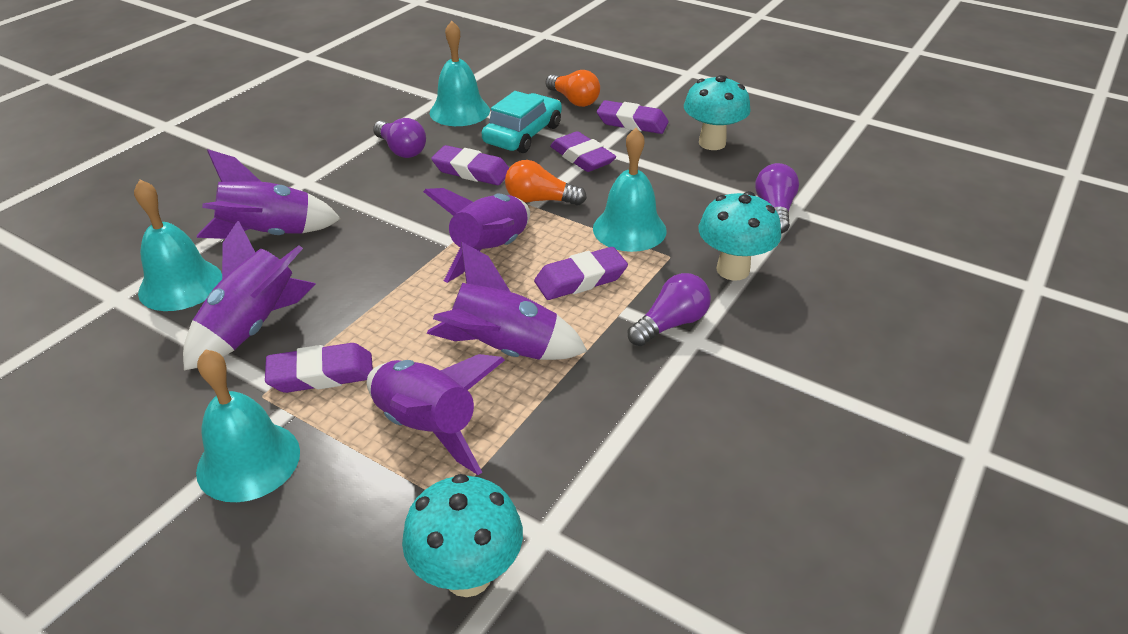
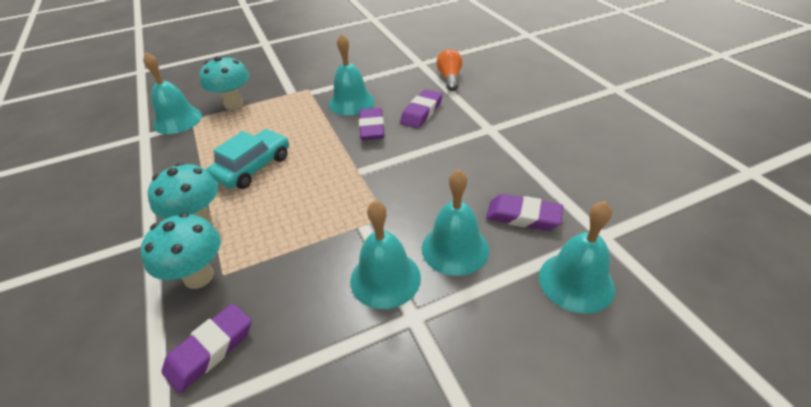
orange light bulb: 2 -> 1
purple eraser: 5 -> 4
purple light bulb: 3 -> 0
purple rocket: 5 -> 0
turquoise bell: 4 -> 5

